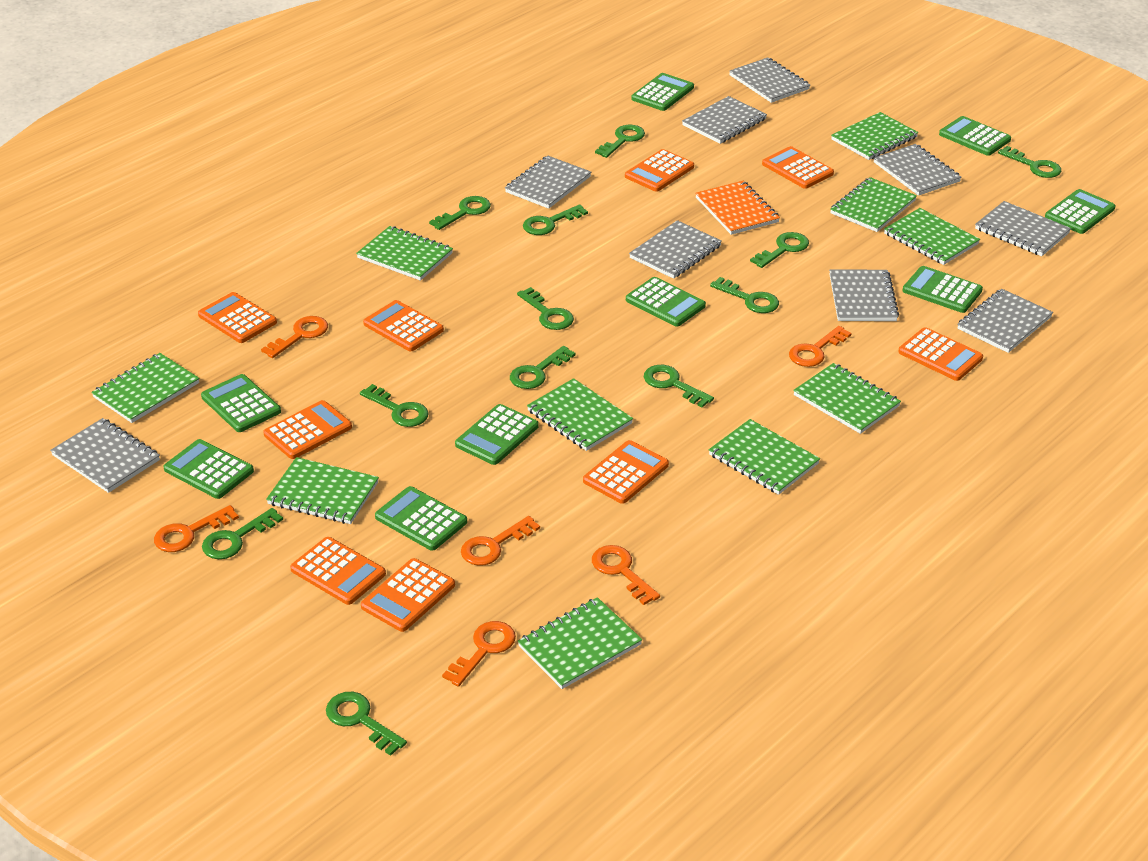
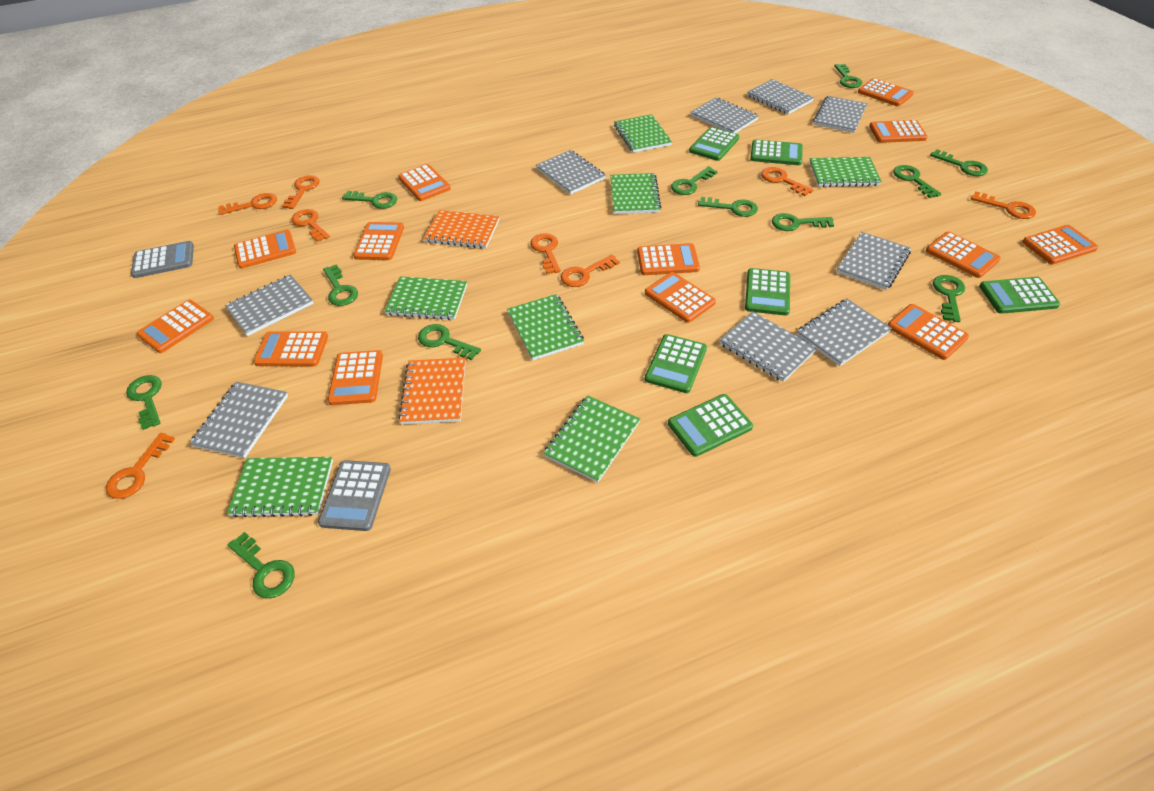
green calculator: 9 -> 6
green notebook: 10 -> 7
grey calculator: 0 -> 2
orange calculator: 9 -> 13
orange key: 6 -> 8
orange notebook: 1 -> 2

